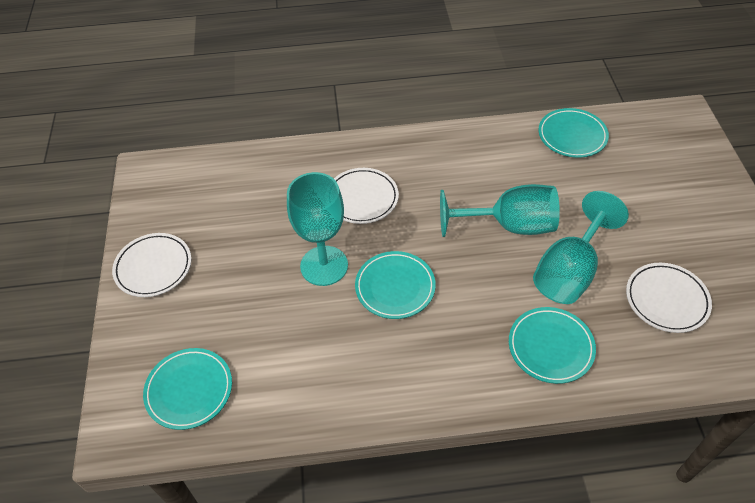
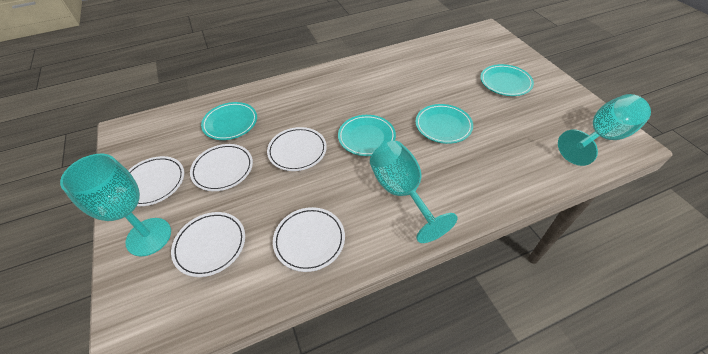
white plate: 3 -> 5

